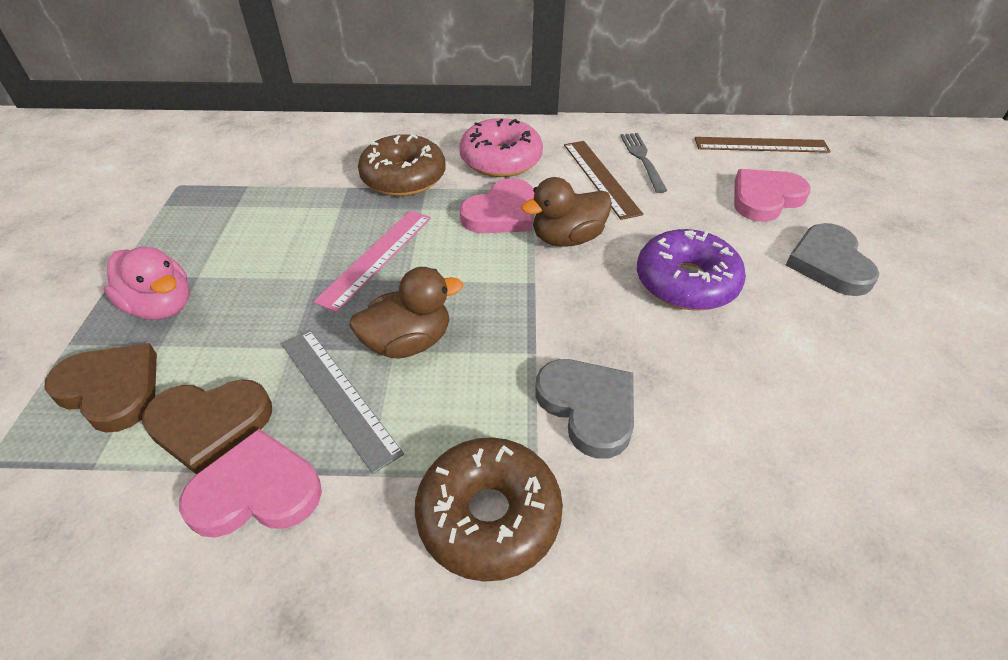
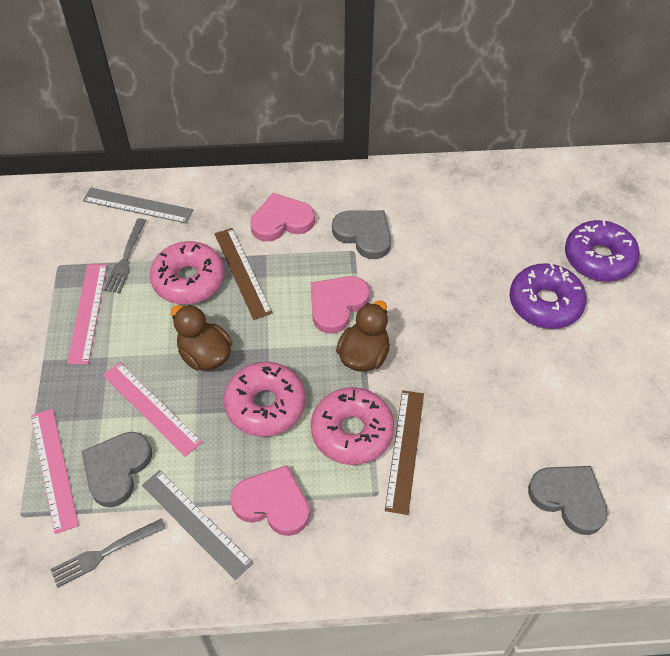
brown donut: 2 -> 0
brown heart: 2 -> 0
grey fork: 1 -> 2
grey heart: 2 -> 3
grey ruler: 1 -> 2
pink donut: 1 -> 3
pink duck: 1 -> 0
pink ruler: 1 -> 3
purple donut: 1 -> 2

